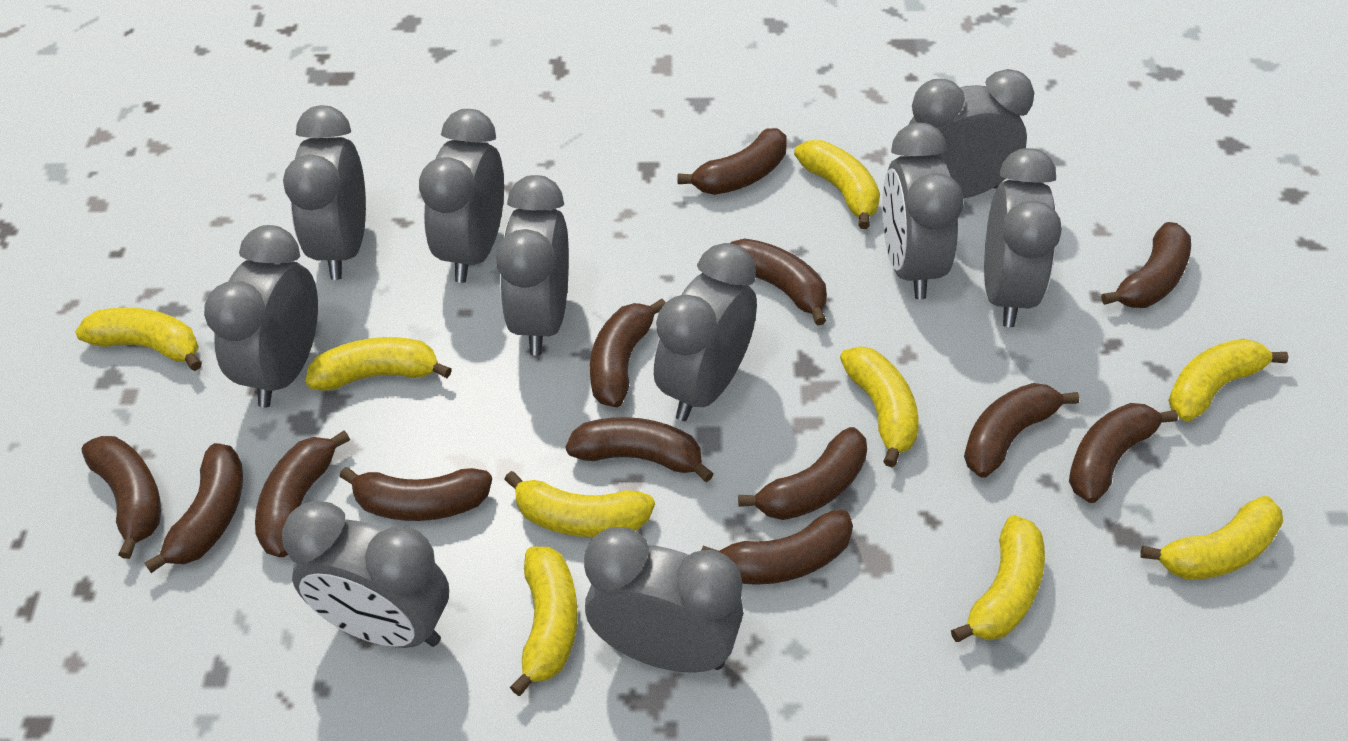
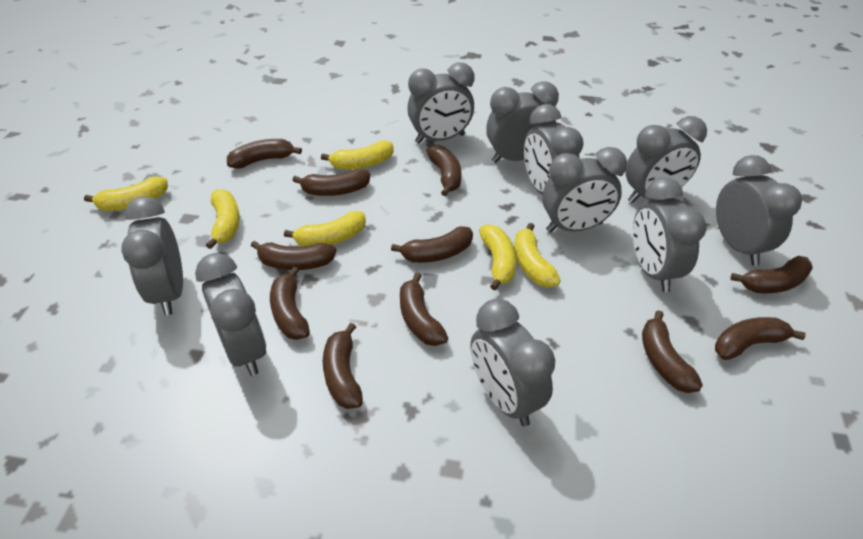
brown banana: 13 -> 11
yellow banana: 9 -> 6

